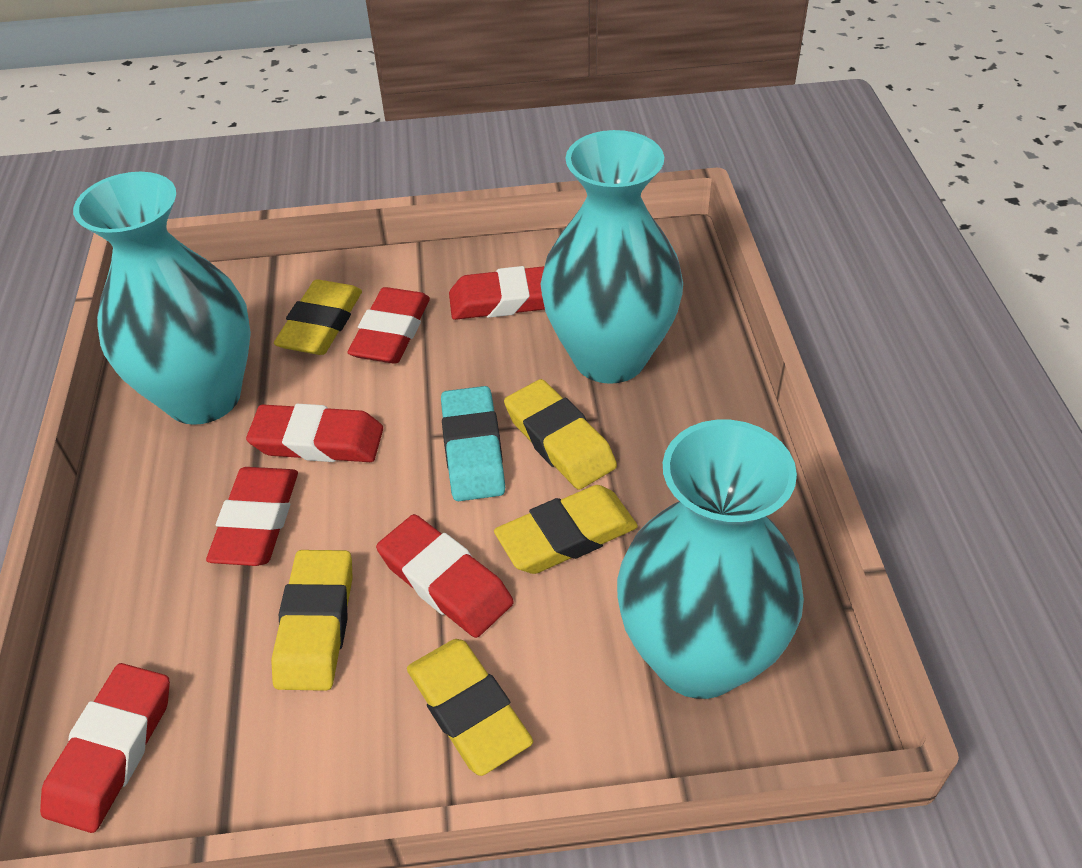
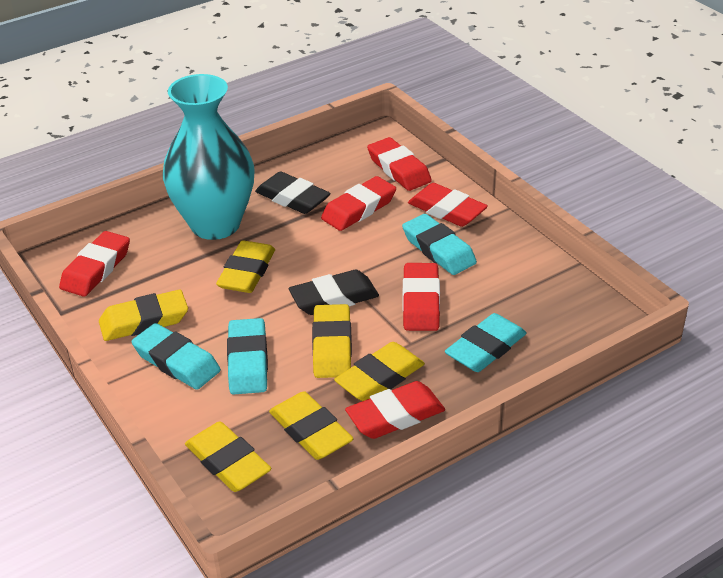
black eraser: 0 -> 2
turquoise eraser: 1 -> 4
turquoise vase: 3 -> 1
yellow eraser: 5 -> 6

